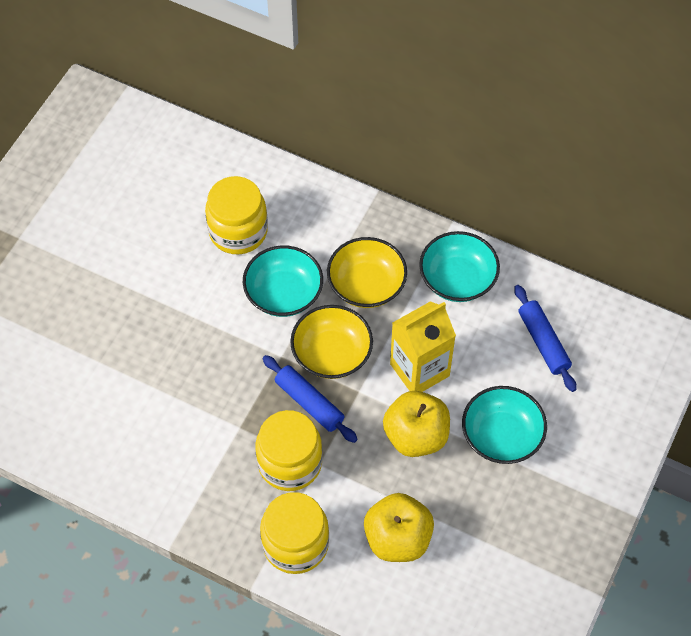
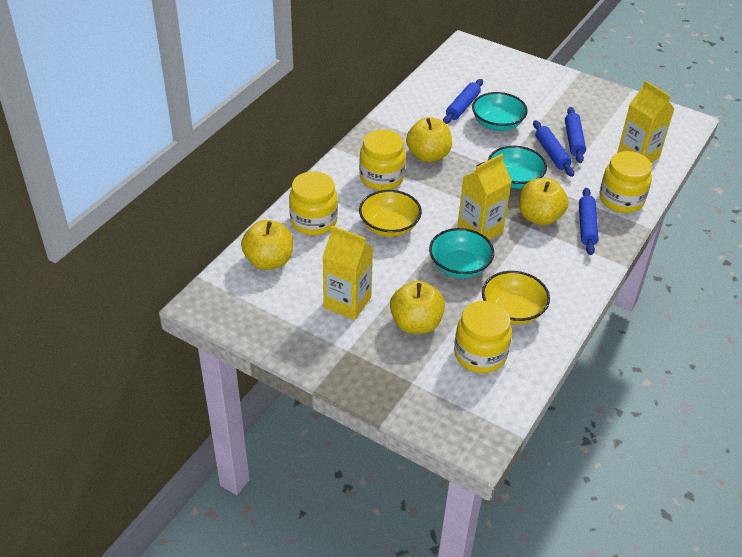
blue rolling pin: 2 -> 4
yellow apple: 2 -> 4
yellow carton: 1 -> 3
yellow jar: 3 -> 4

